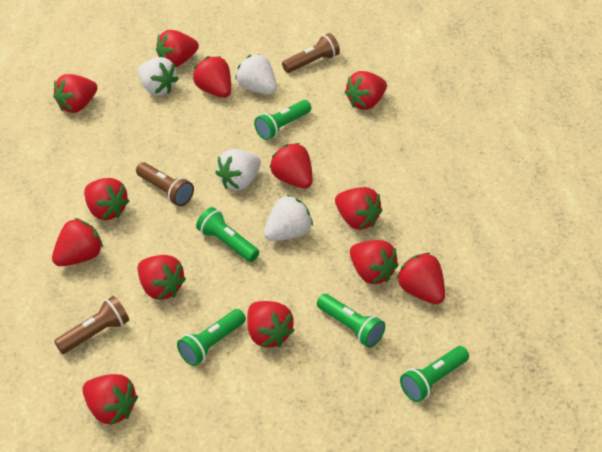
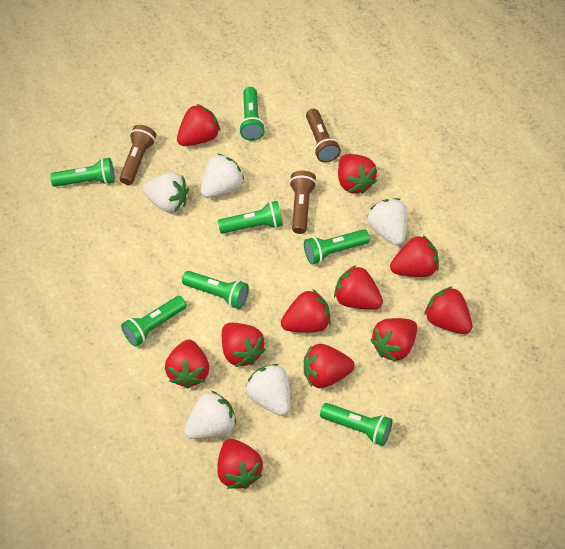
green flashlight: 5 -> 7
red strawberry: 13 -> 11
white strawberry: 4 -> 5

